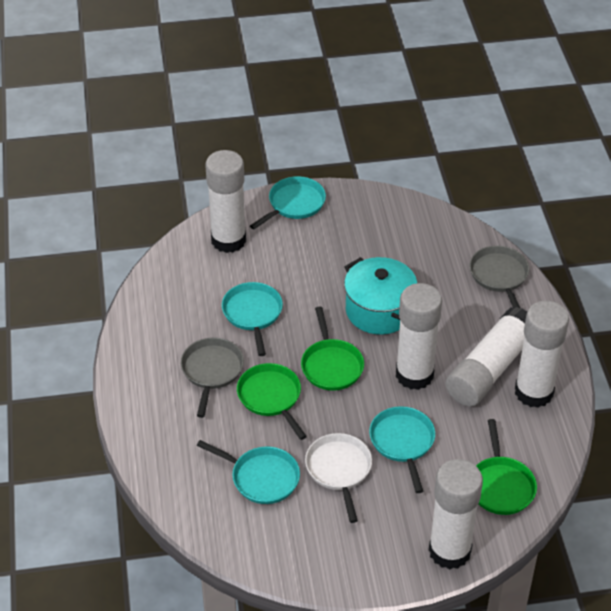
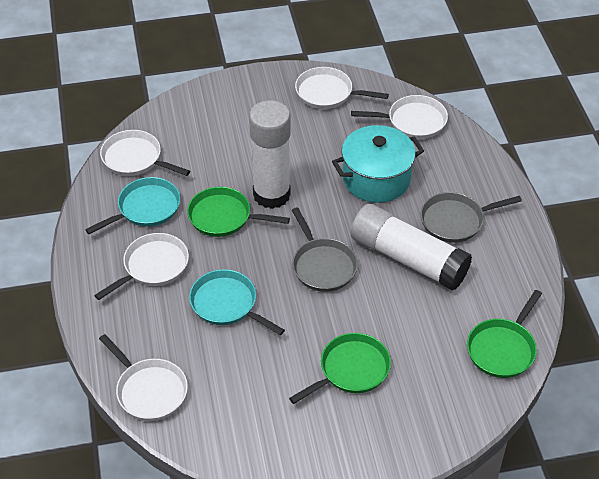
turquoise pan: 4 -> 2
white glue stick: 5 -> 2
white pan: 1 -> 5

